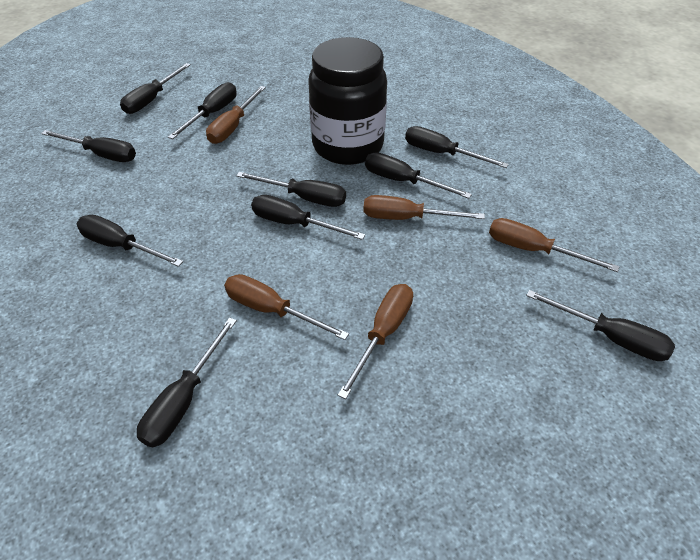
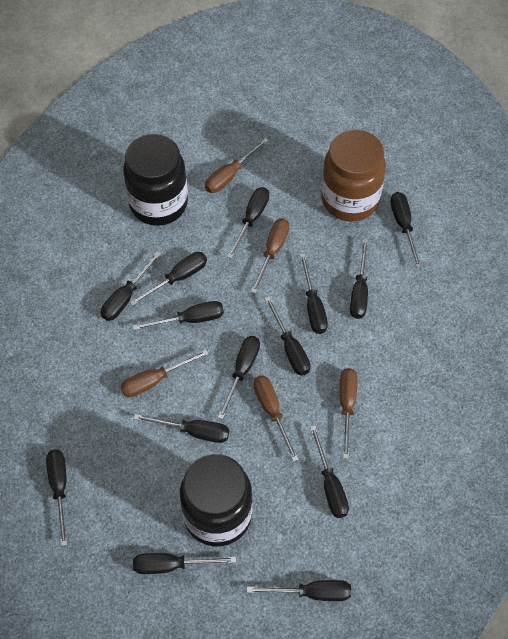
black jar: 1 -> 2
black screwdriver: 10 -> 14
brown jar: 0 -> 1

